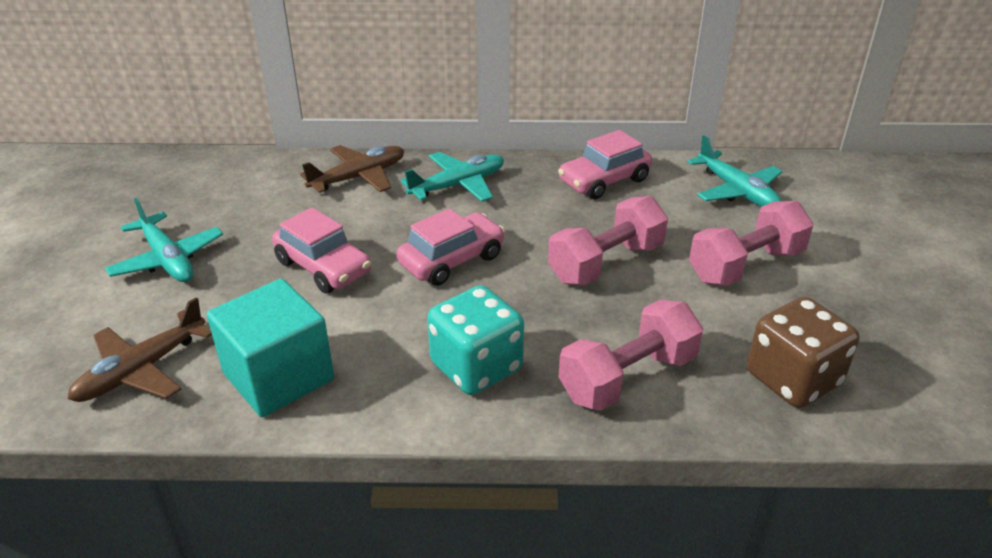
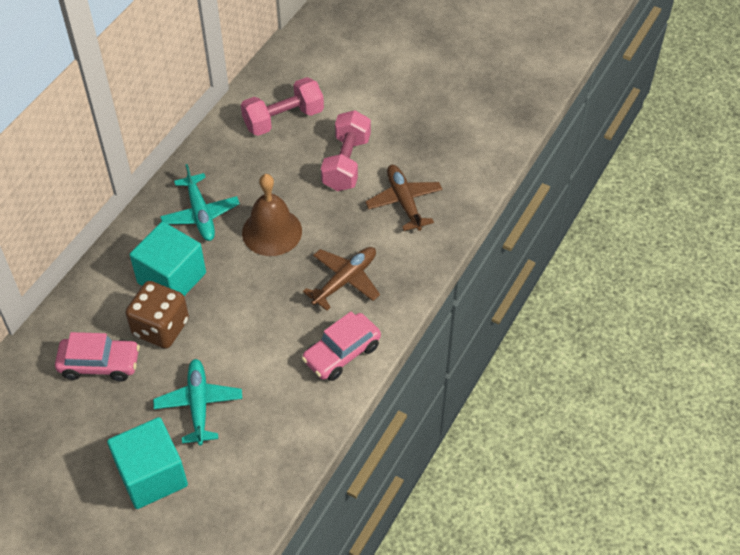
brown bell: 0 -> 1
pink car: 3 -> 2
pink dumbbell: 3 -> 2
turquoise cube: 1 -> 2
turquoise dice: 1 -> 0
turquoise plane: 3 -> 2

